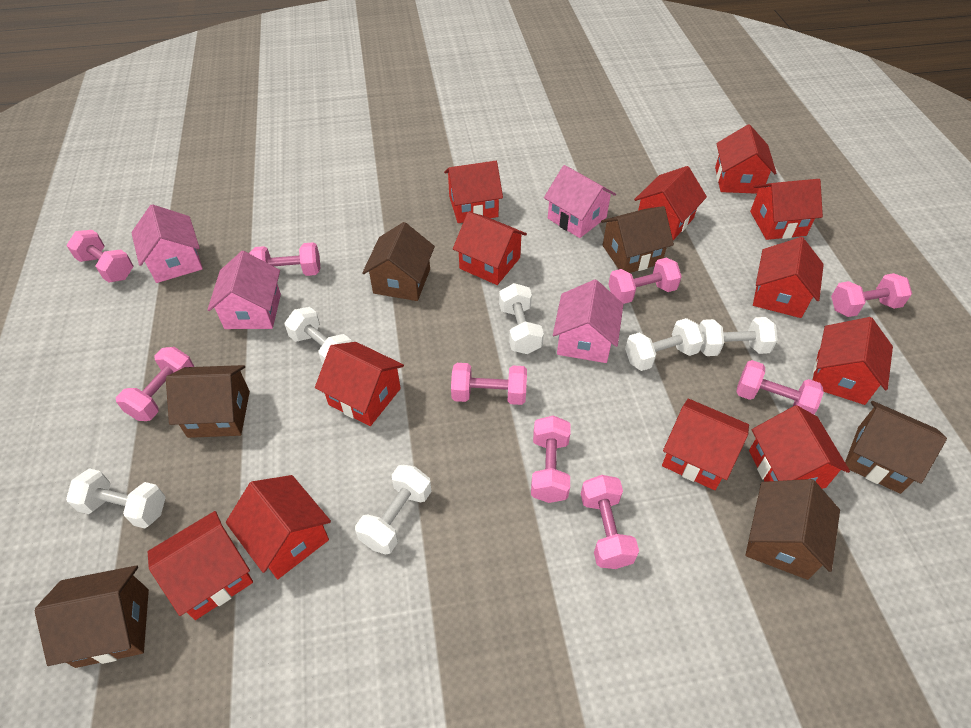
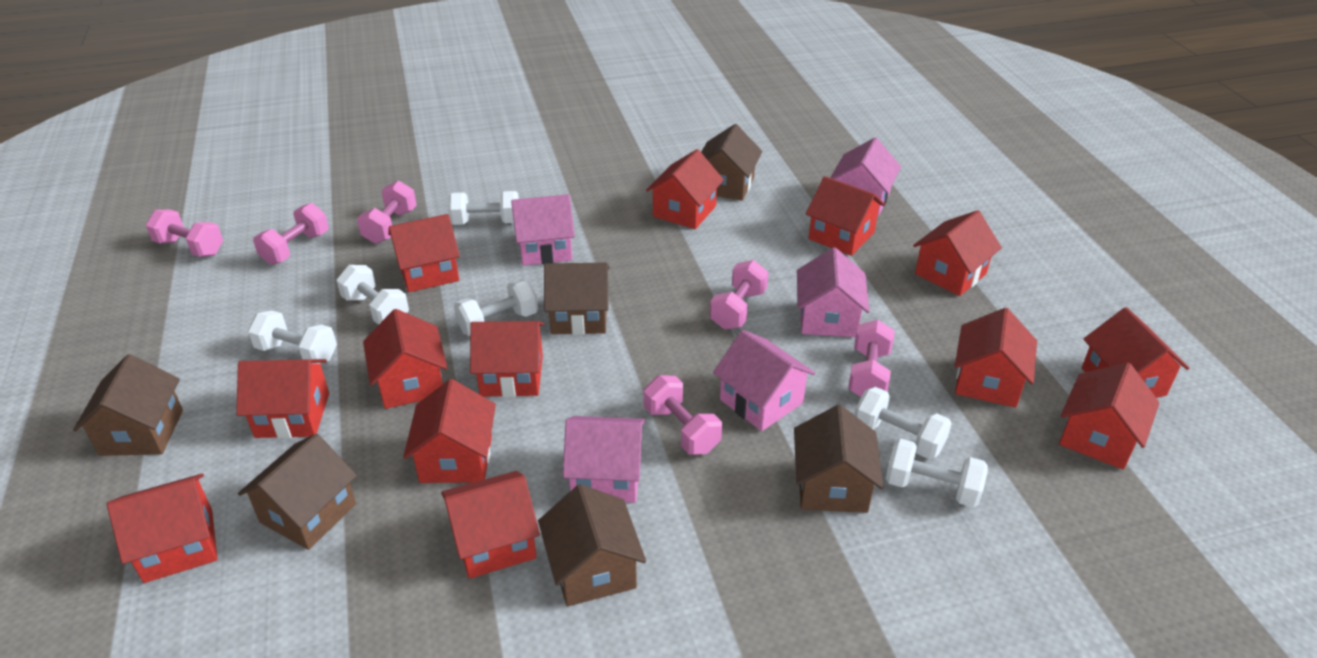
pink dumbbell: 9 -> 6
pink house: 4 -> 5
red house: 12 -> 13

